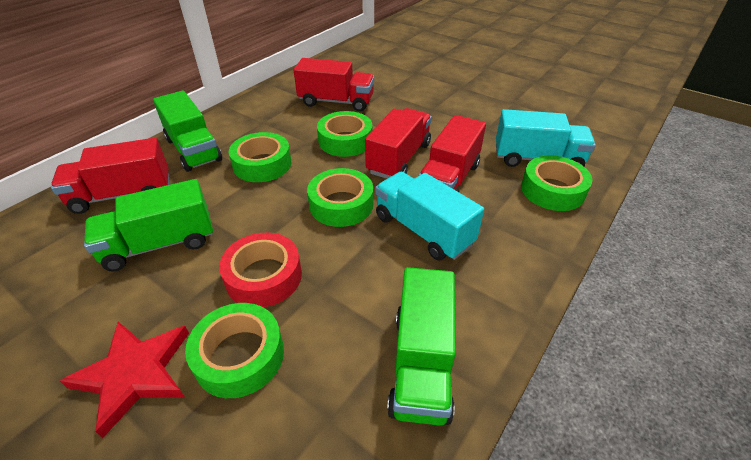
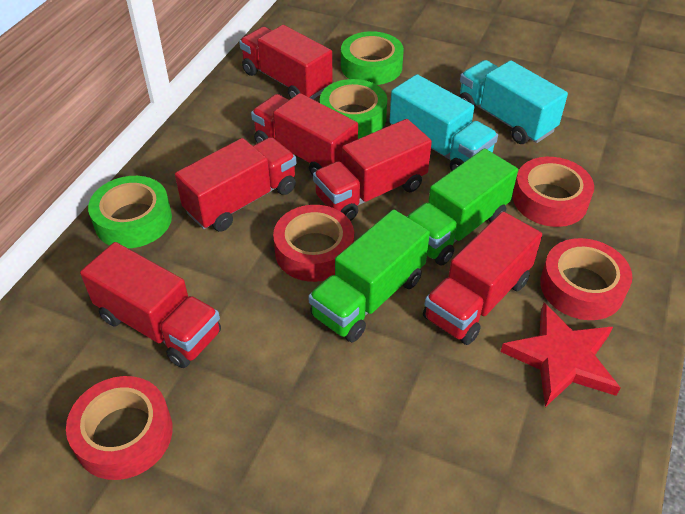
green tape: 5 -> 3
green truck: 3 -> 2
red tape: 1 -> 4
red truck: 4 -> 6

